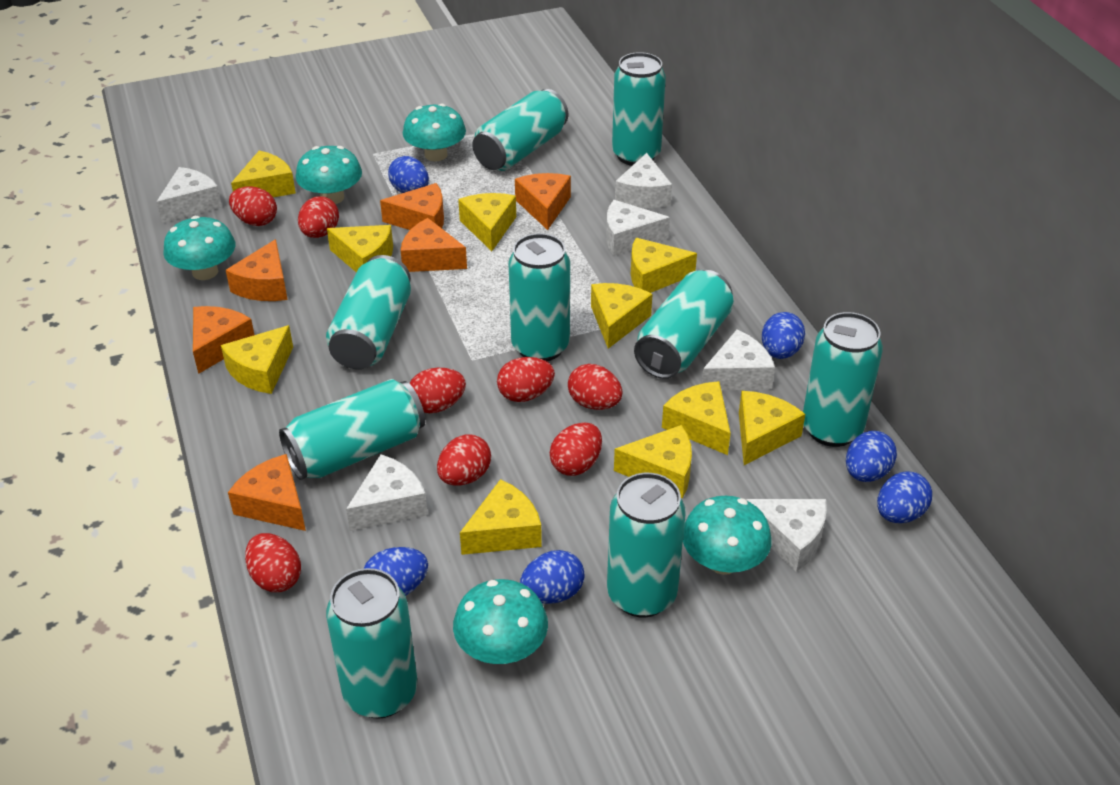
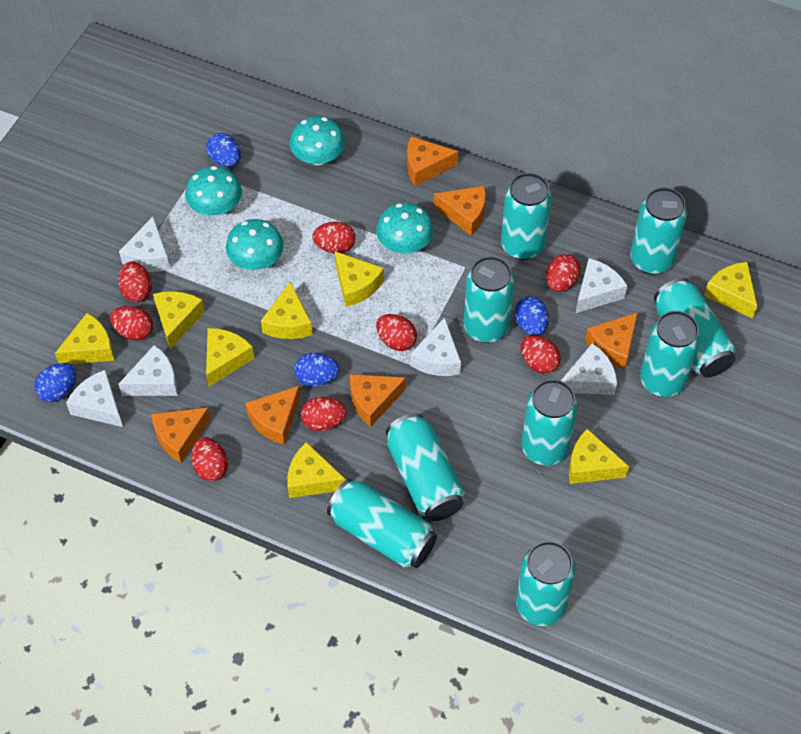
blue egg: 6 -> 4
turquoise mushroom: 5 -> 4
yellow cheese: 10 -> 8

